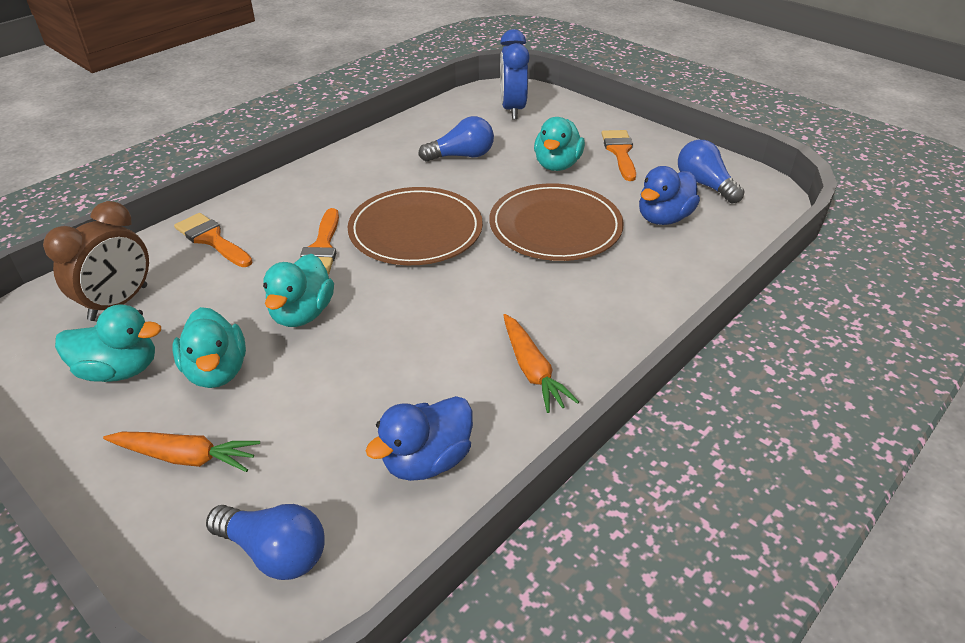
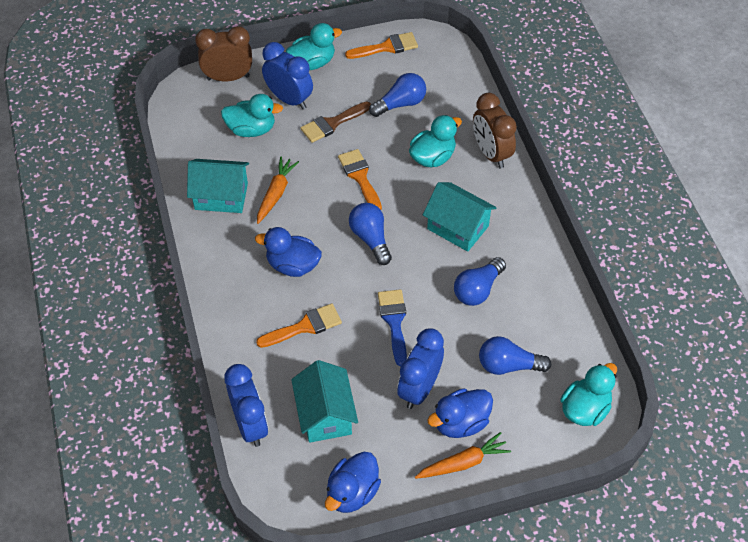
blue brush: 0 -> 1
blue clock: 1 -> 3
blue duck: 2 -> 3
blue light bulb: 3 -> 4
brown brush: 0 -> 1
brown clock: 1 -> 2
brown plate: 2 -> 0
turquoise house: 0 -> 3

